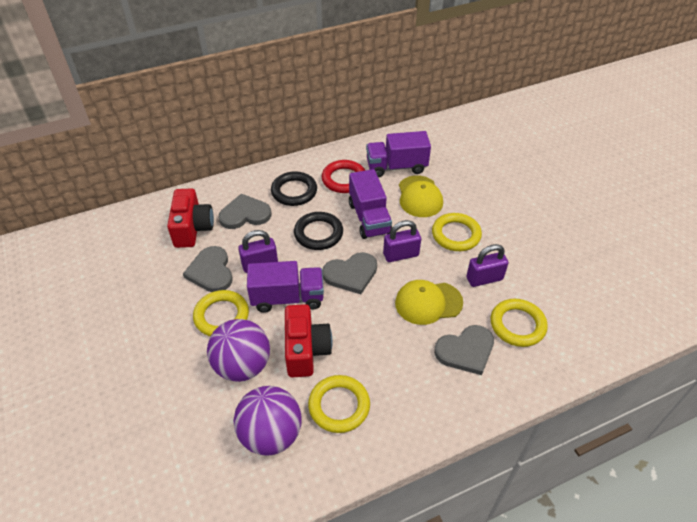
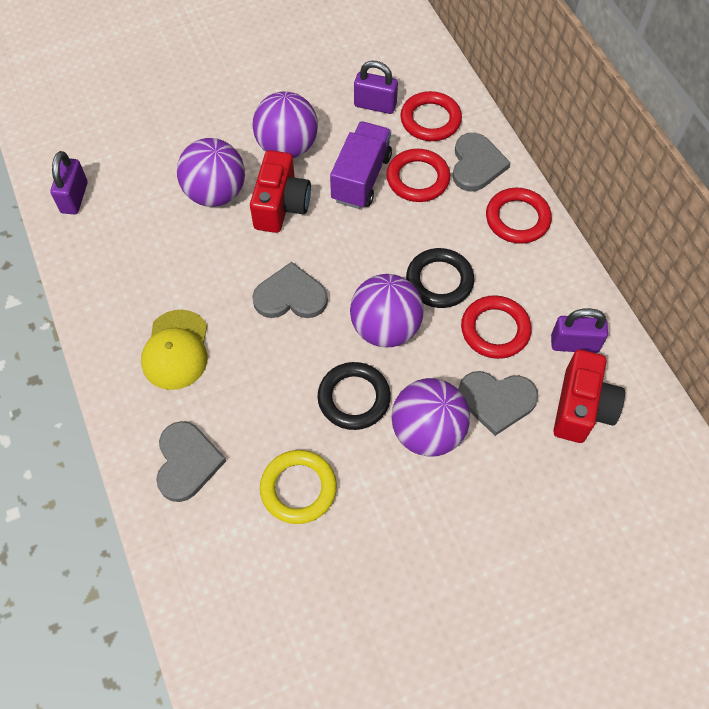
purple ball: 2 -> 4
purple truck: 3 -> 1
red ring: 1 -> 4
yellow cap: 2 -> 1
yellow ring: 4 -> 1

